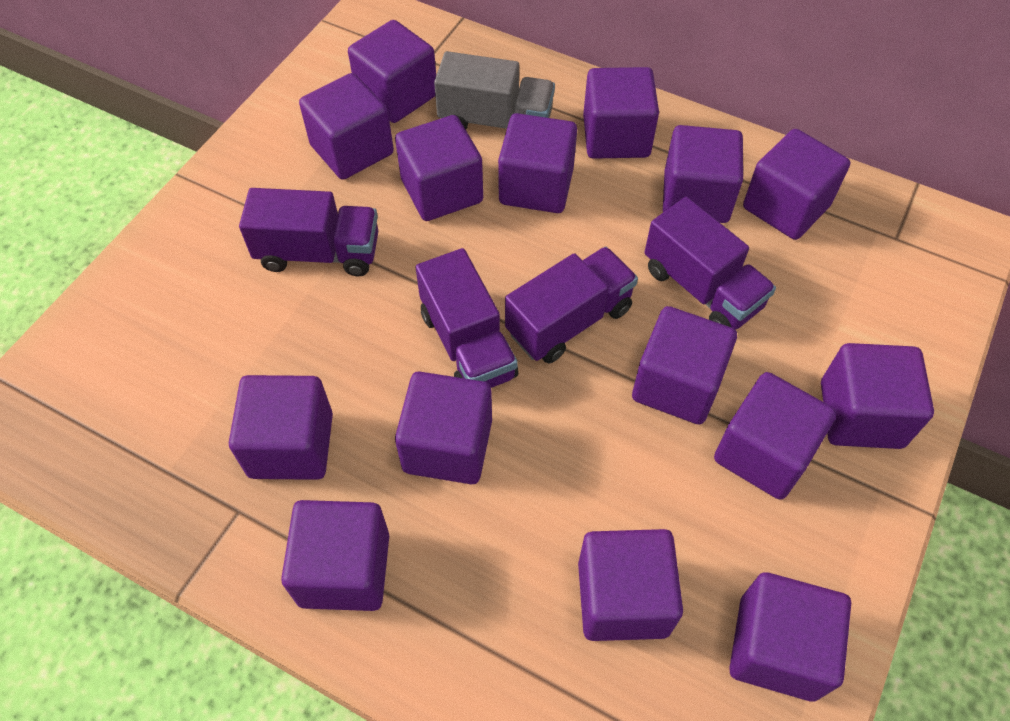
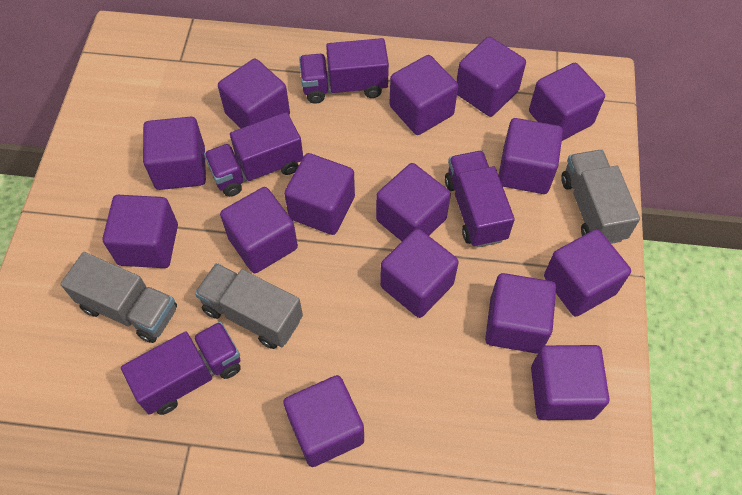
grey truck: 1 -> 3

